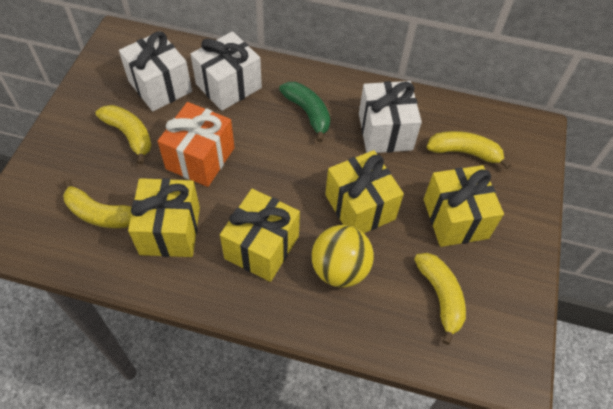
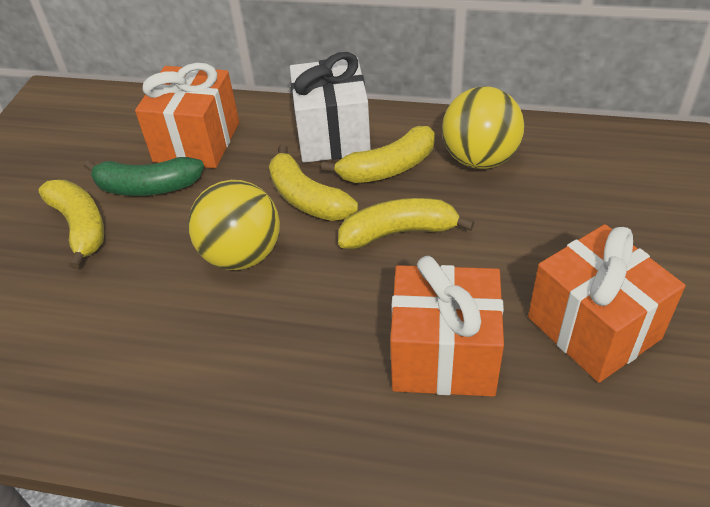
orange gift: 1 -> 3
white gift: 3 -> 1
yellow ball: 1 -> 2
yellow gift: 4 -> 0

